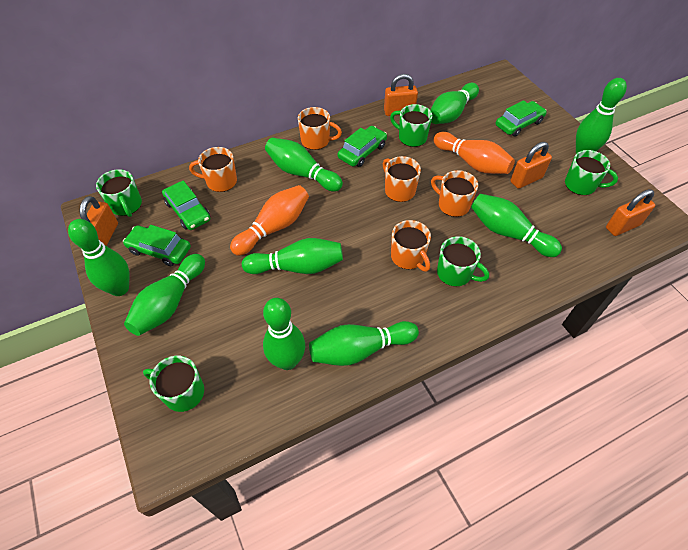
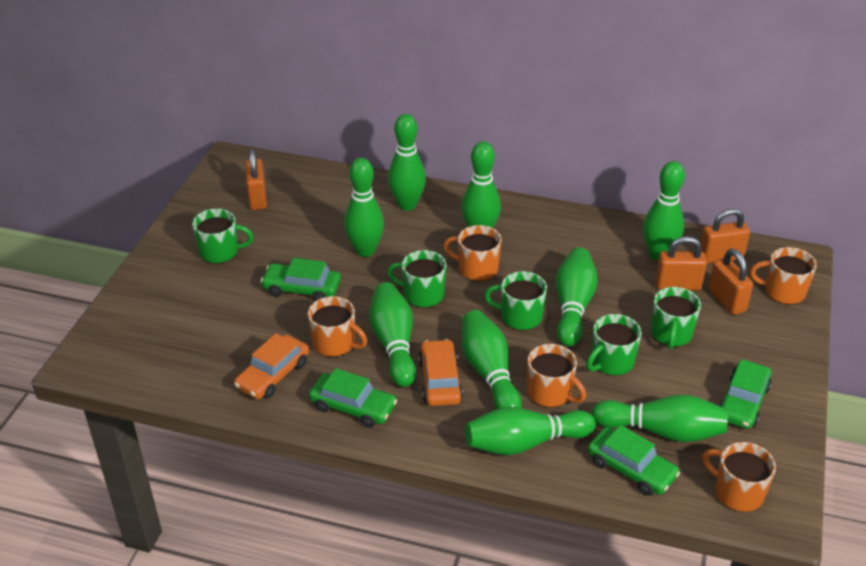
orange bowling pin: 2 -> 0
orange car: 0 -> 2

